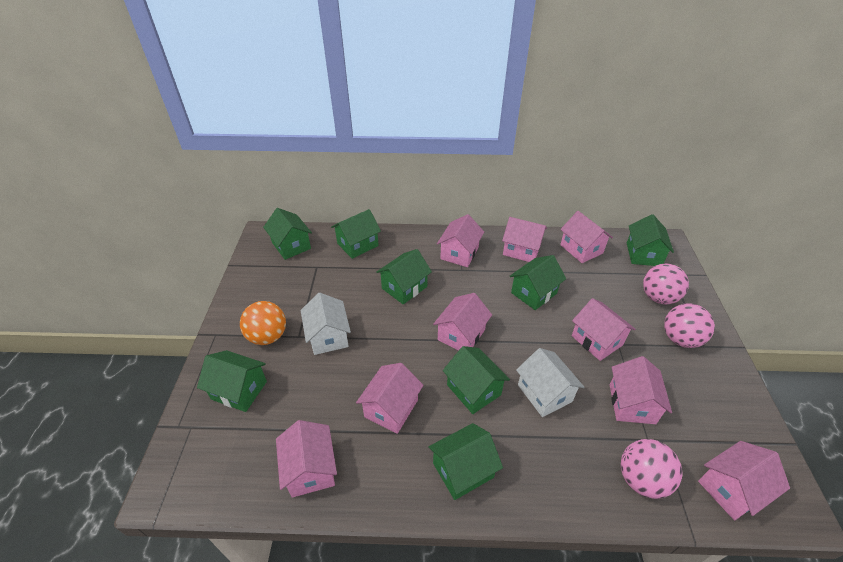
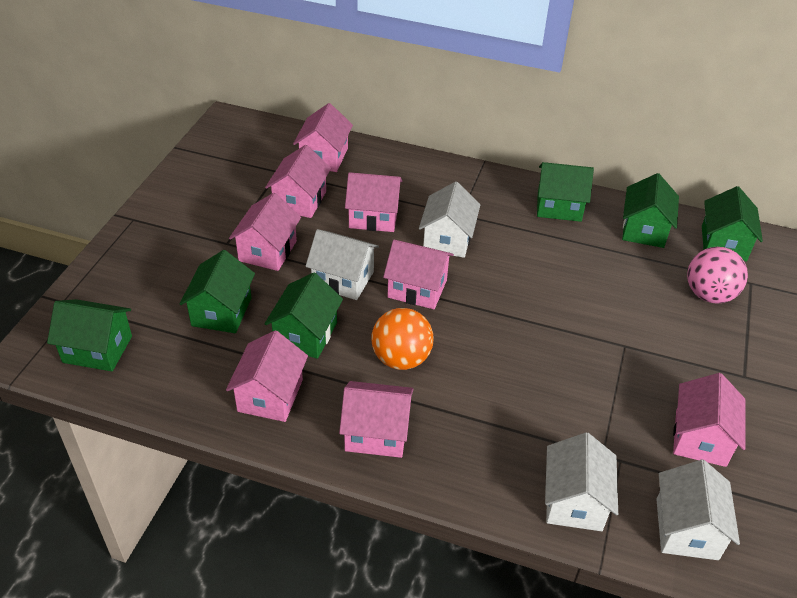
green house: 8 -> 6
pink ball: 3 -> 1
pink house: 9 -> 8
white house: 2 -> 4

